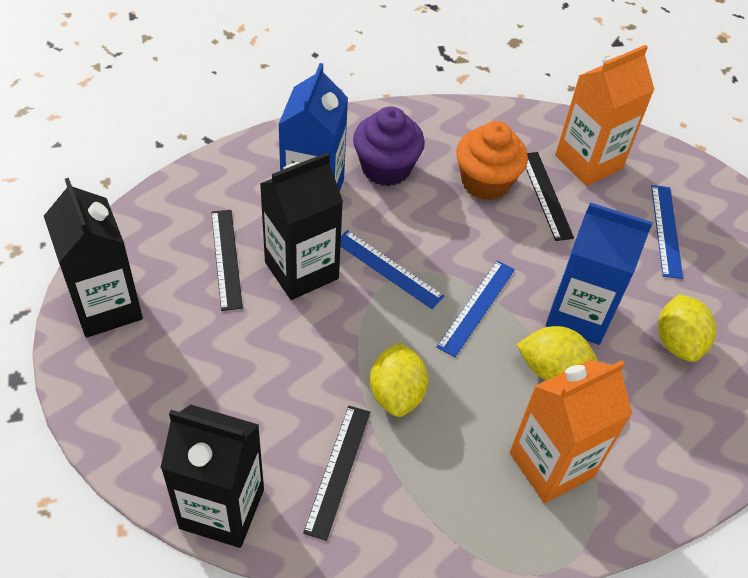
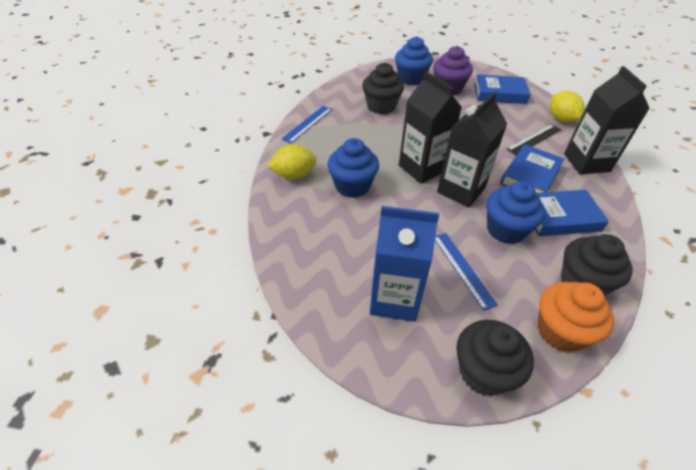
black cupcake: 0 -> 3
black ruler: 3 -> 1
blue book: 0 -> 3
blue carton: 2 -> 1
blue cupcake: 0 -> 3
blue ruler: 3 -> 2
orange carton: 2 -> 0
yellow lemon: 3 -> 2

